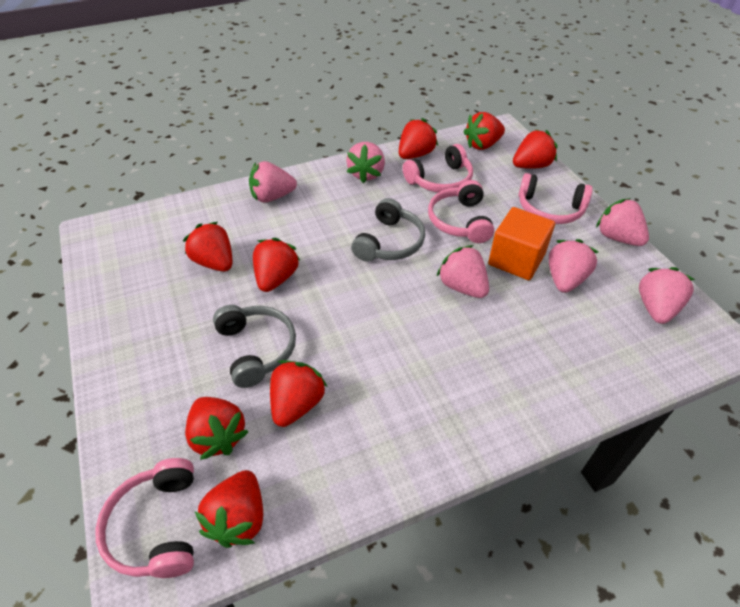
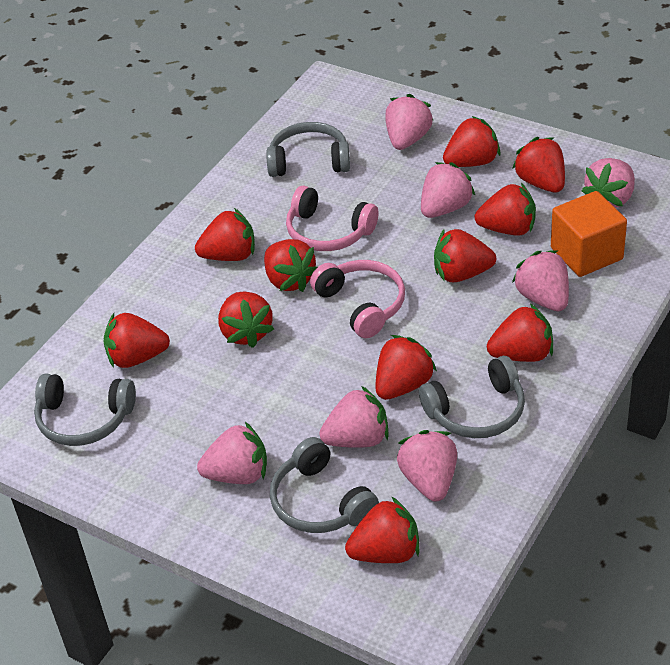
grey headphones: 2 -> 4
pink headphones: 4 -> 2
pink strawberry: 6 -> 7
red strawberry: 8 -> 11

